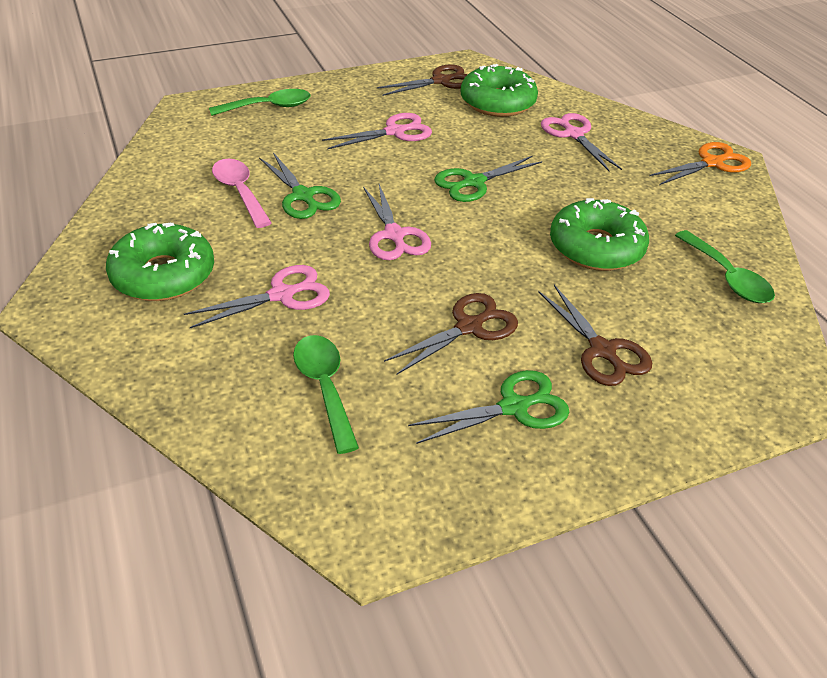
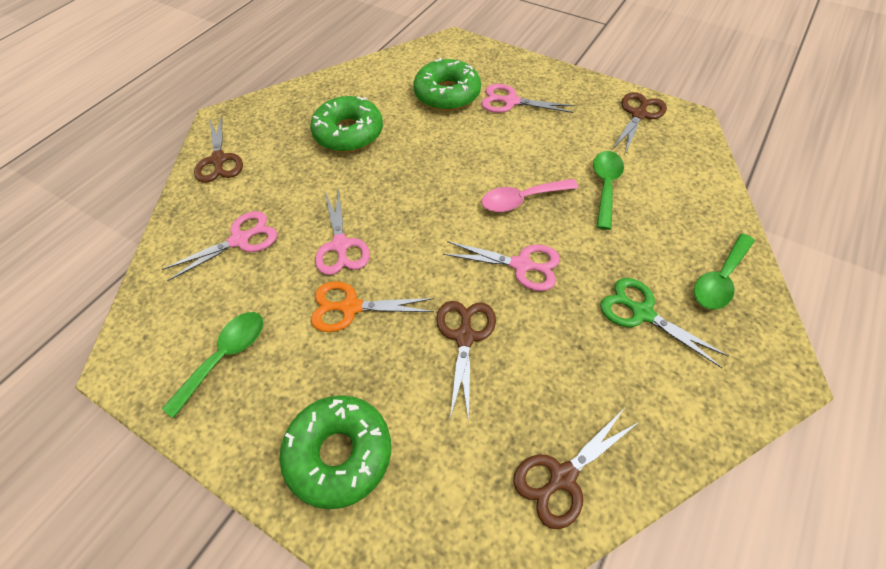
brown scissors: 3 -> 4
green scissors: 3 -> 1

